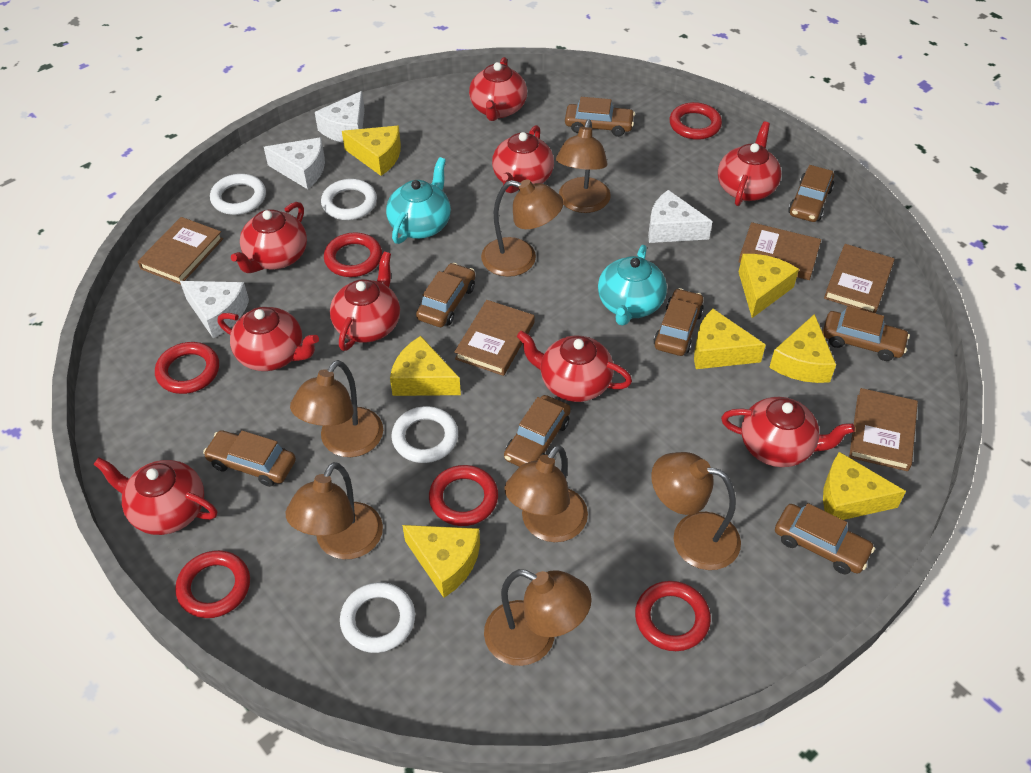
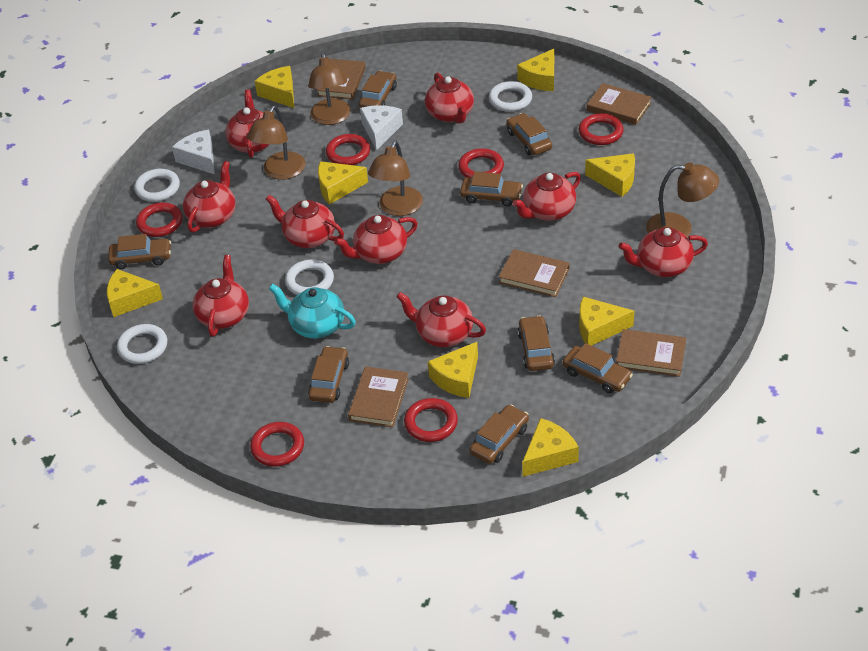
brown lamp: 7 -> 4
turquoise teapot: 2 -> 1
white cheese: 4 -> 2
yellow cheese: 7 -> 8

